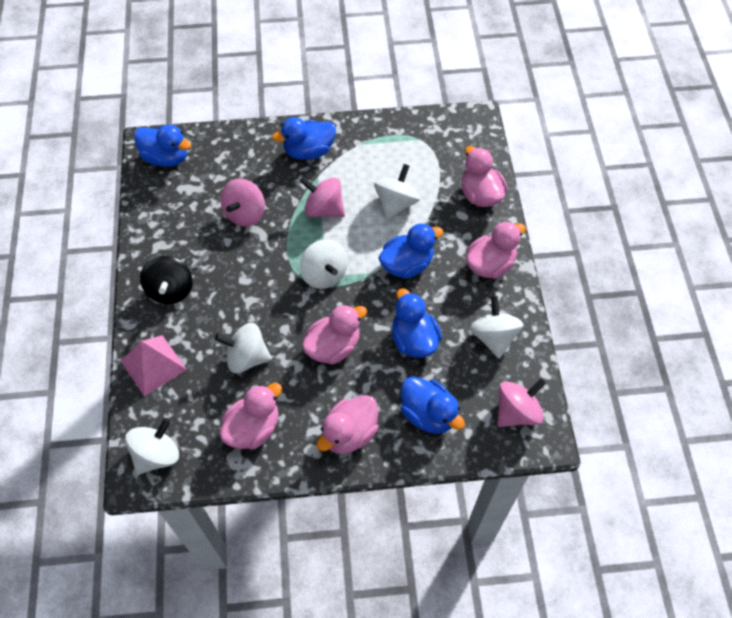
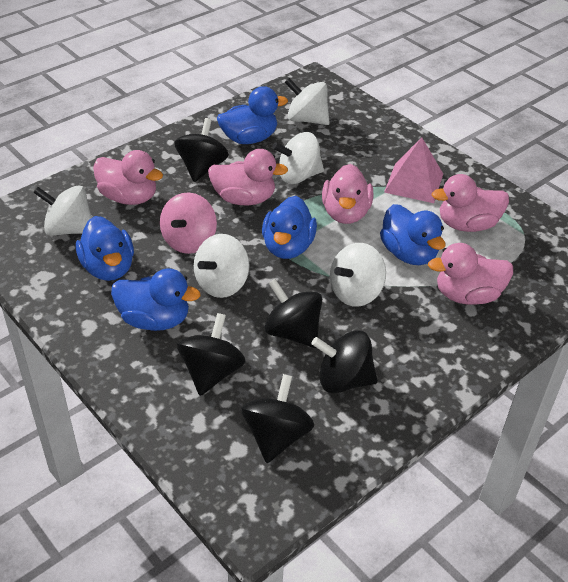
black spinning top: 1 -> 5
pink spinning top: 3 -> 1

